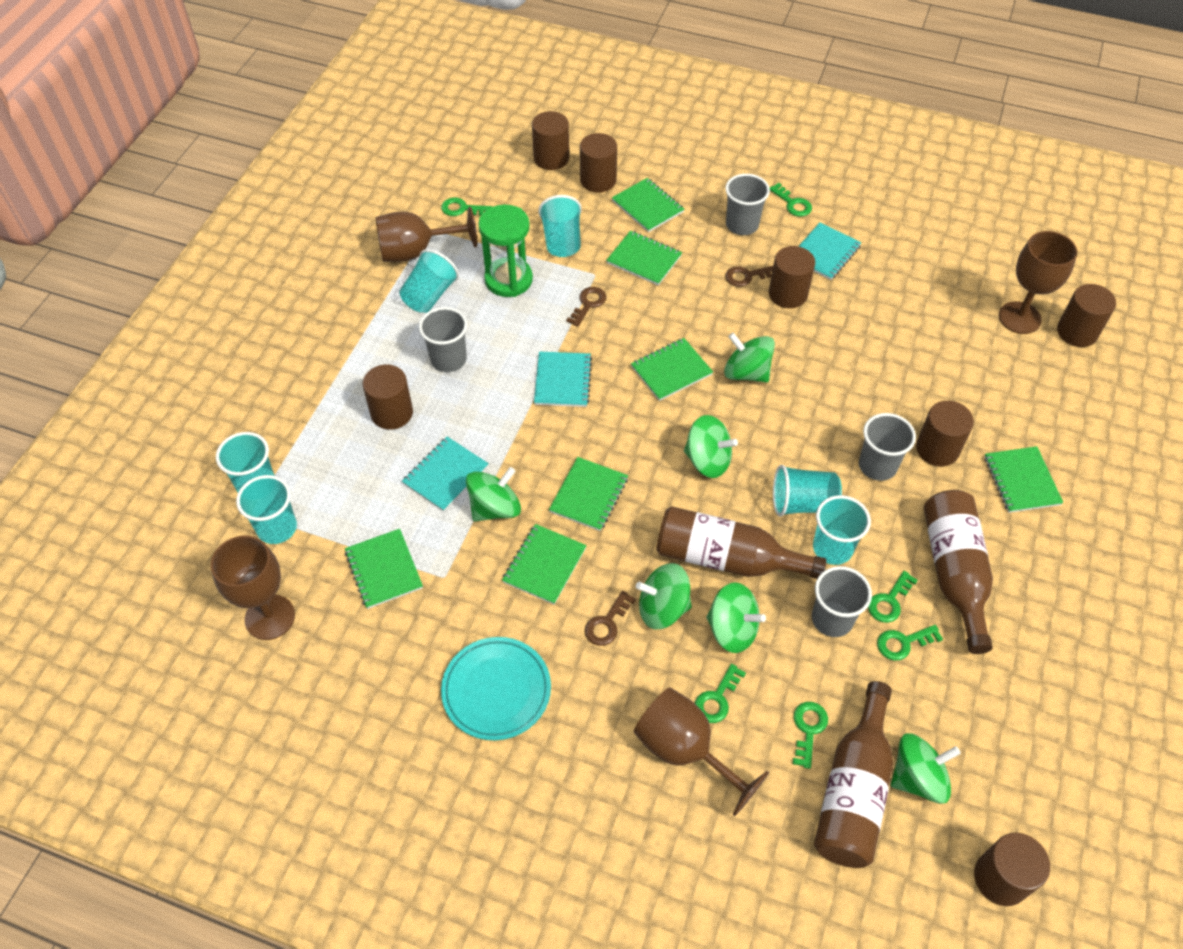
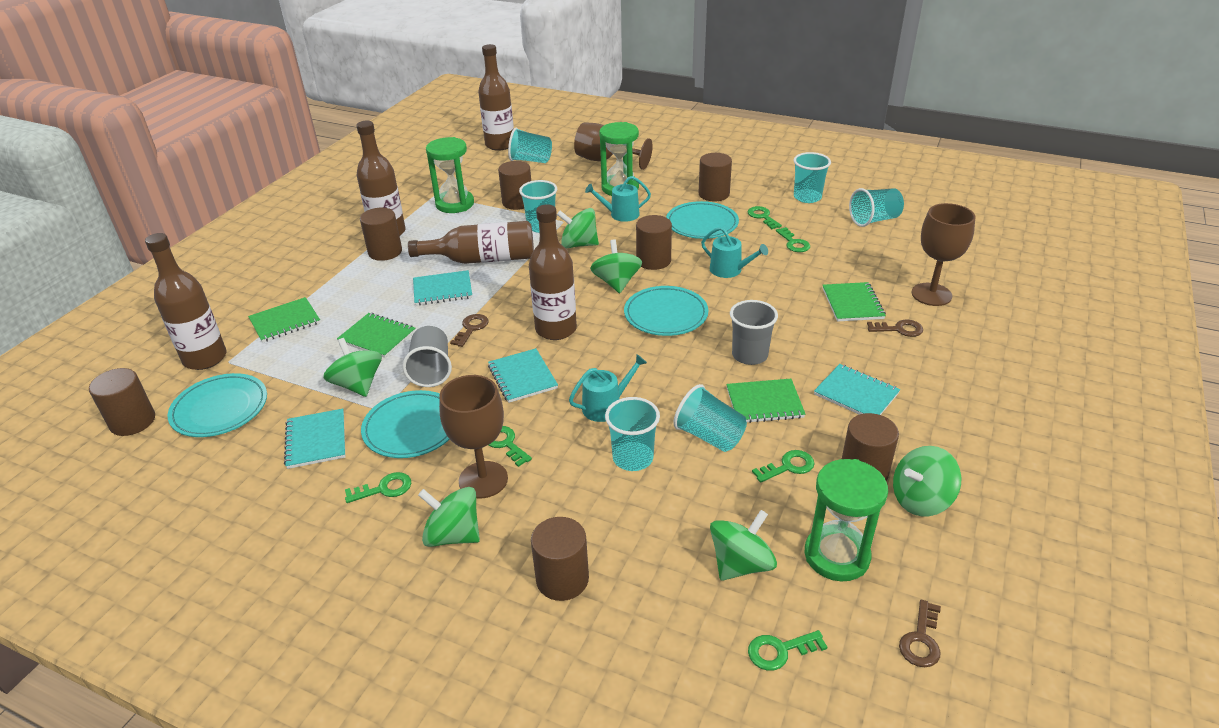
brown bottle: 3 -> 5
brown goblet: 4 -> 3
green hourglass: 1 -> 3
green notebook: 7 -> 4
grey cup: 4 -> 2
turquoise notebook: 3 -> 4
turquoise plate: 1 -> 4
turquoise watering can: 0 -> 3

